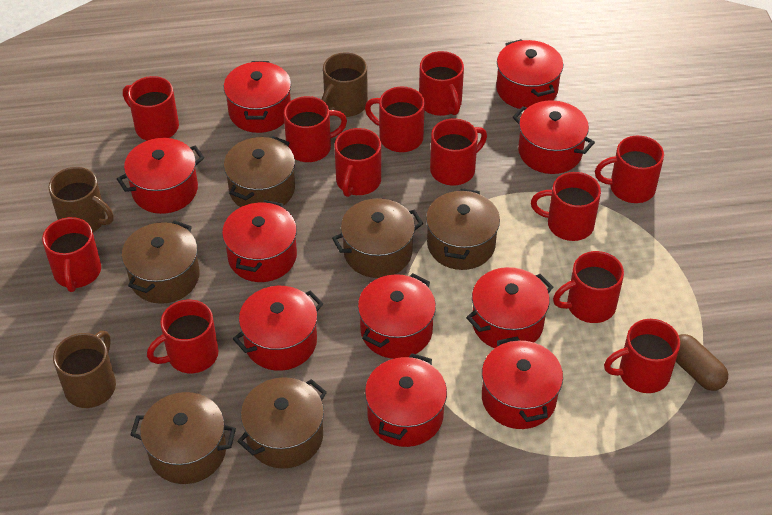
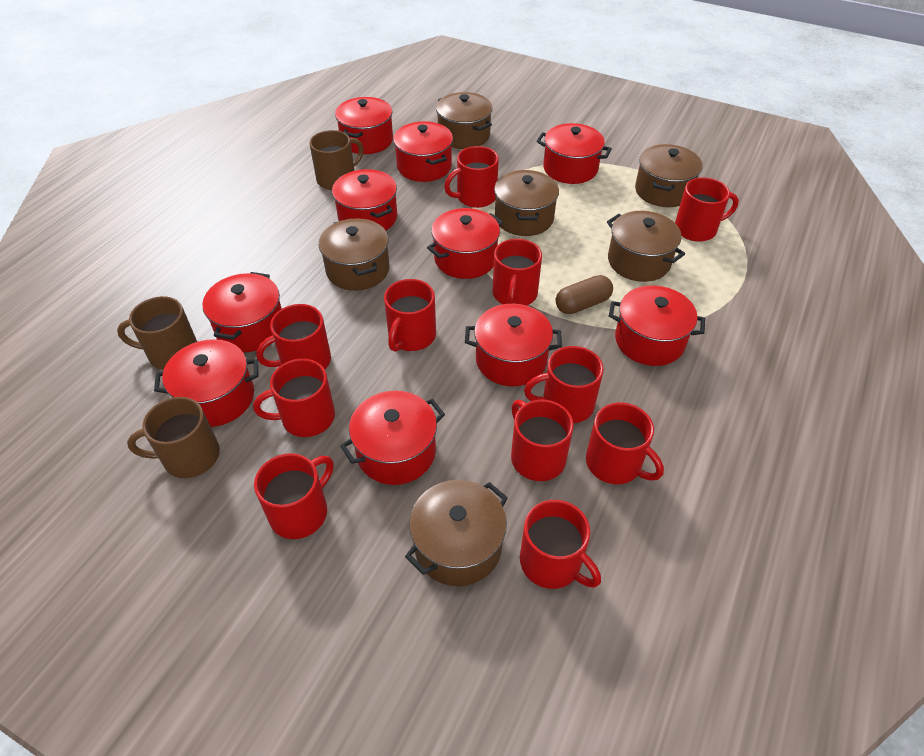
red mug: 12 -> 11

